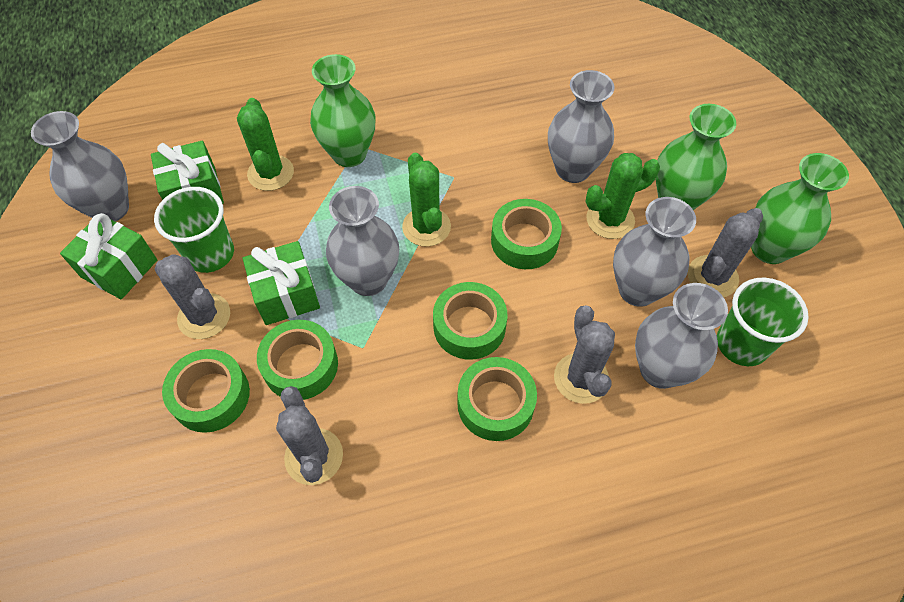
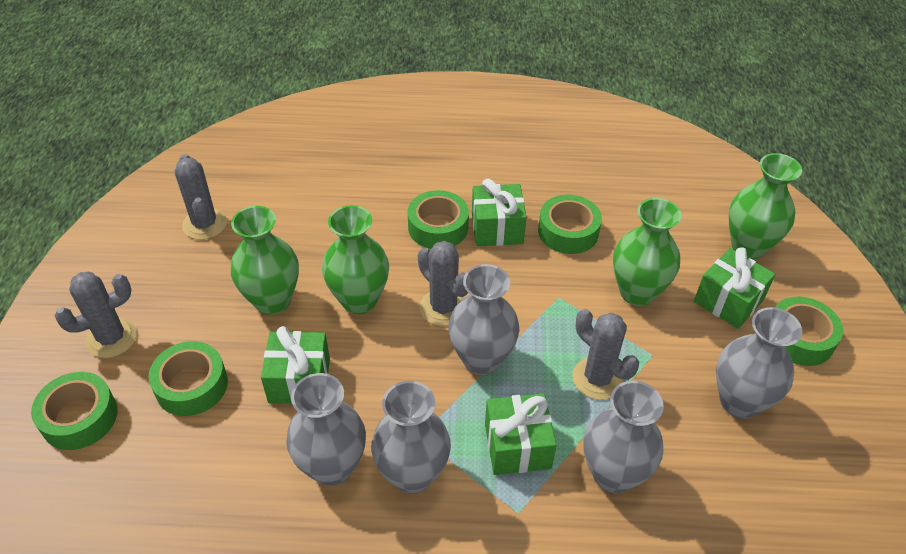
green cactus: 3 -> 0
green cup: 2 -> 0
green gift: 3 -> 4
green vase: 3 -> 4

